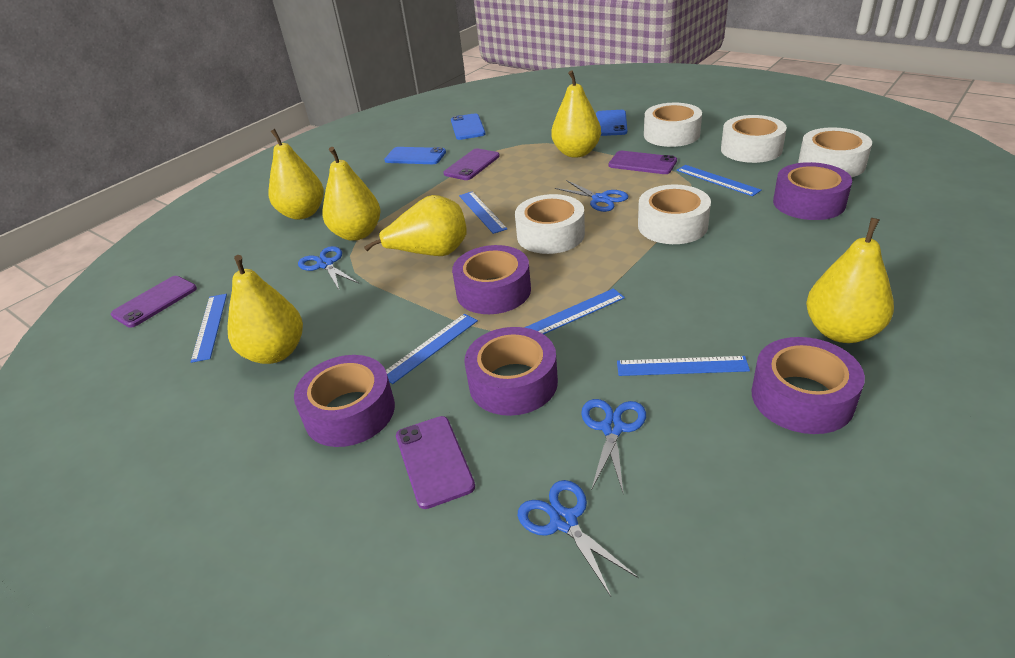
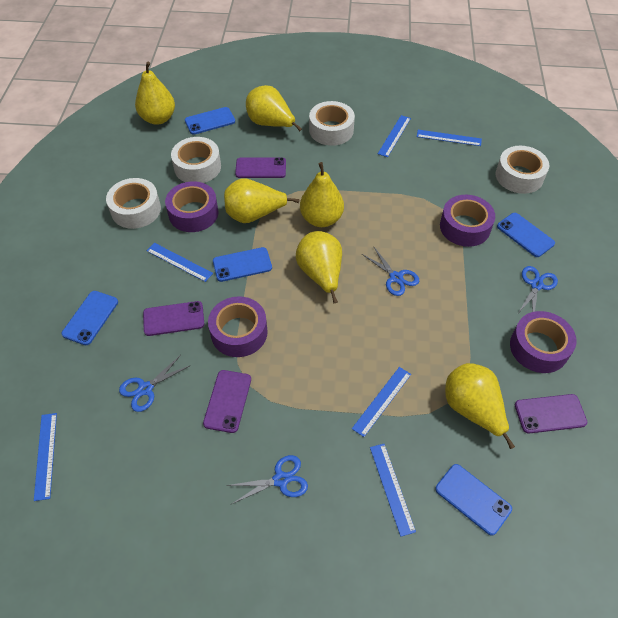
blue phone: 3 -> 5
purple tape: 5 -> 4
white tape: 5 -> 4

